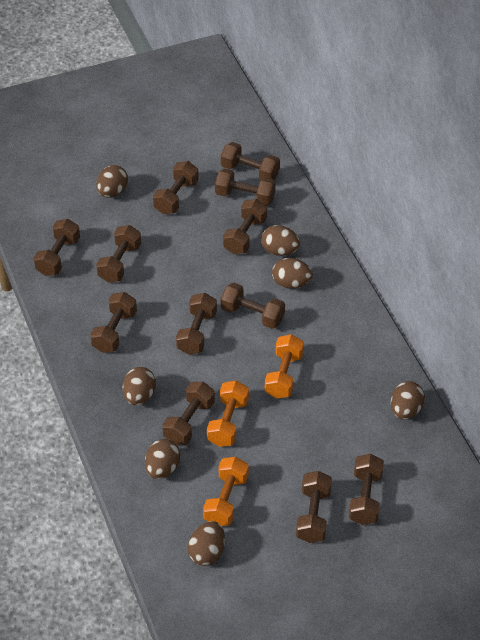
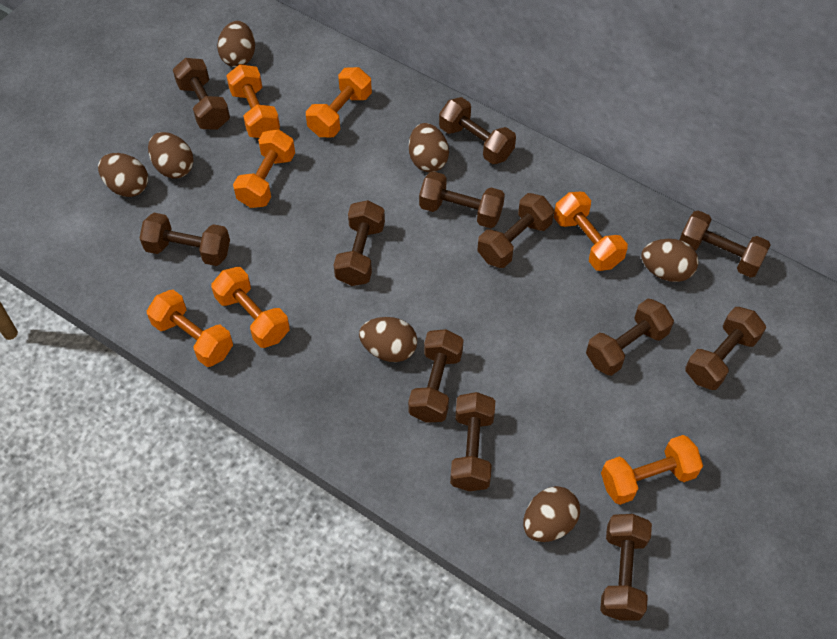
orange dumbbell: 3 -> 7

